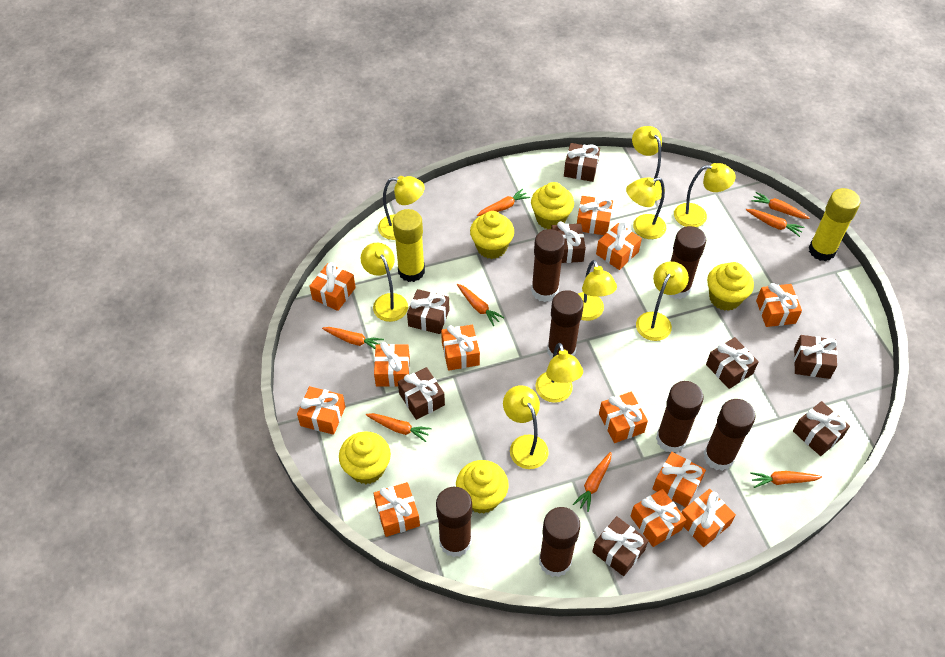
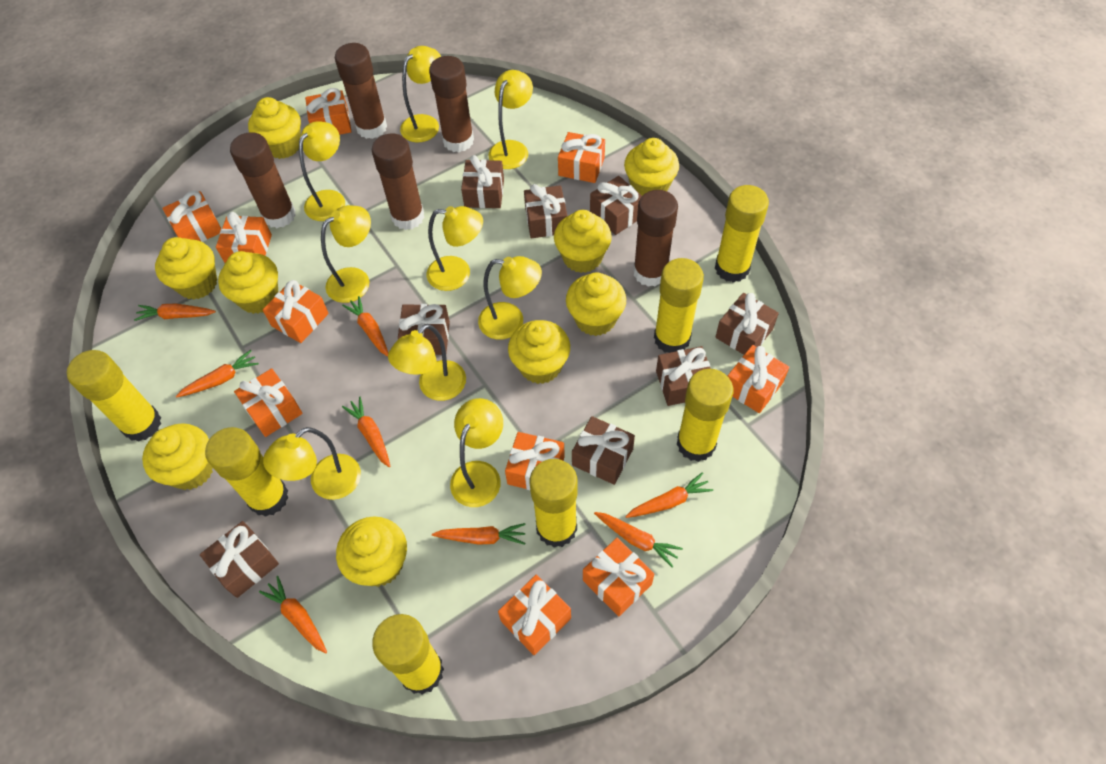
brown glue stick: 7 -> 5
orange gift: 12 -> 10
yellow cupcake: 5 -> 9
yellow glue stick: 2 -> 7

